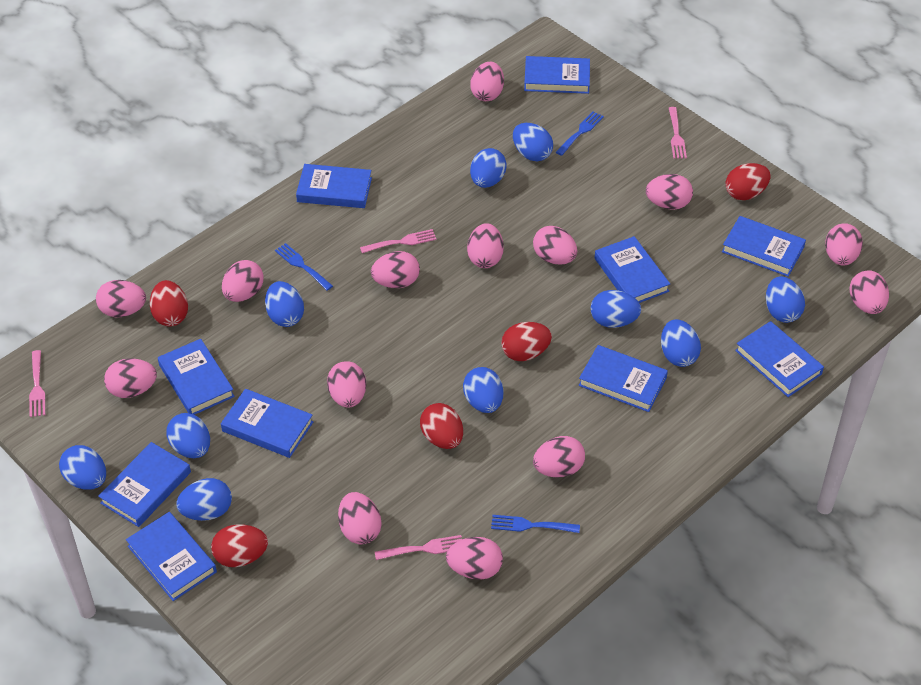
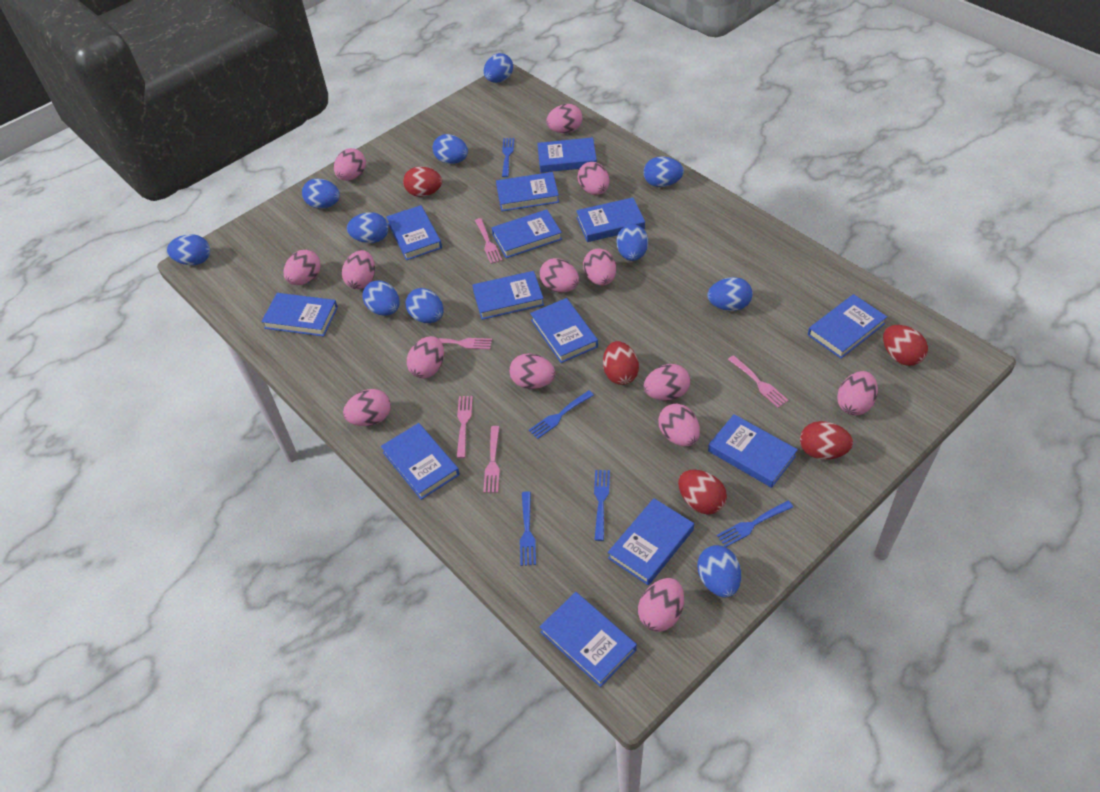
blue book: 10 -> 13
blue egg: 10 -> 11
blue fork: 3 -> 5
pink fork: 4 -> 5

